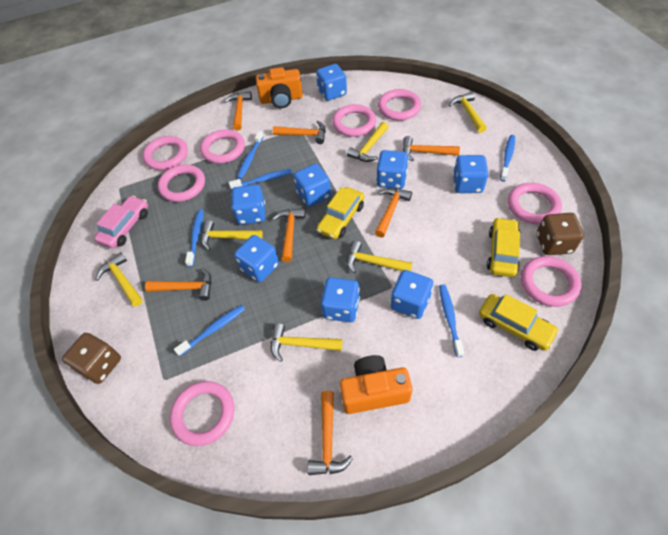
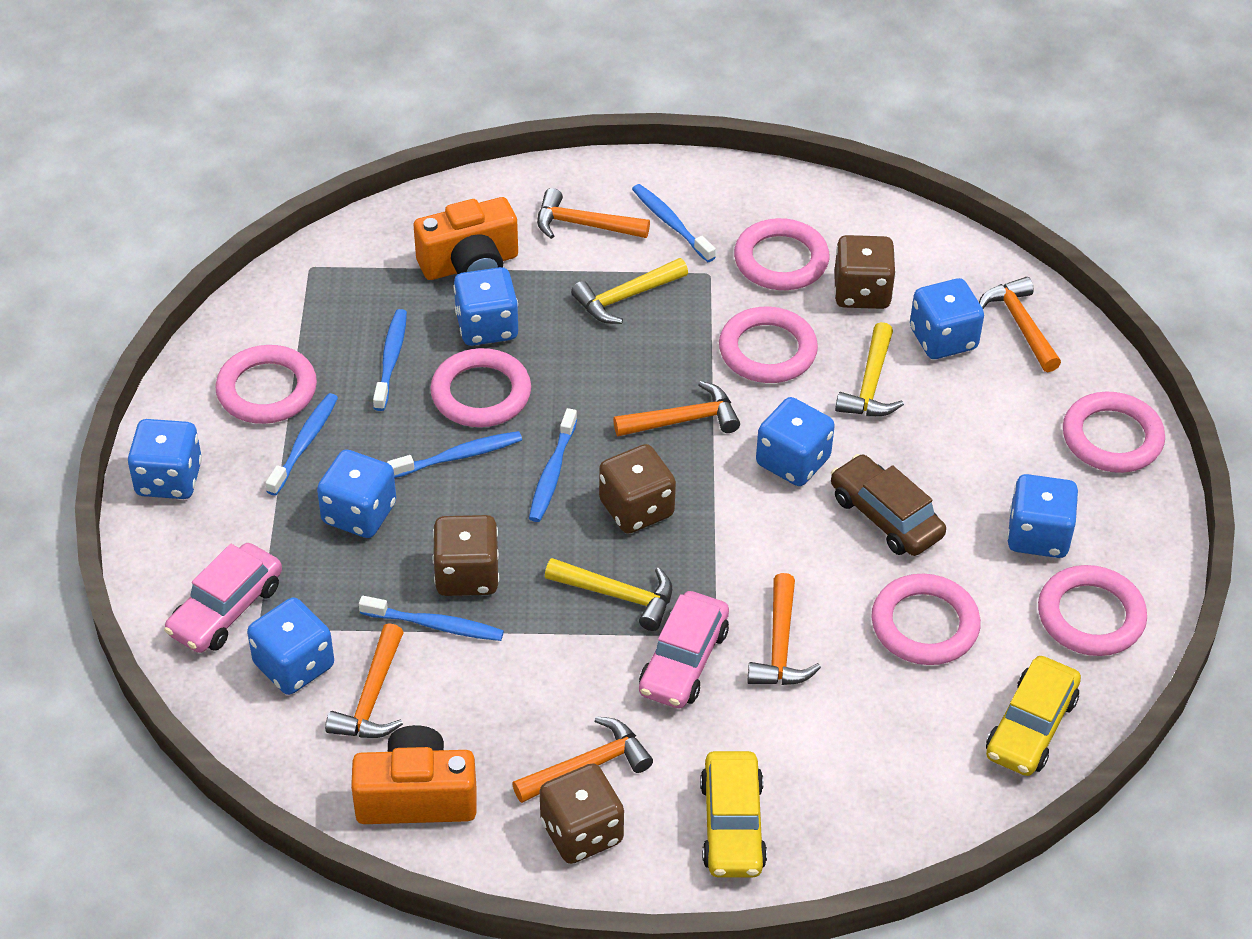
blue dice: 8 -> 7
brown car: 0 -> 1
brown dice: 2 -> 4
orange hammer: 7 -> 6
pink car: 1 -> 2
pink ring: 8 -> 7
yellow car: 3 -> 2
yellow hammer: 6 -> 3

